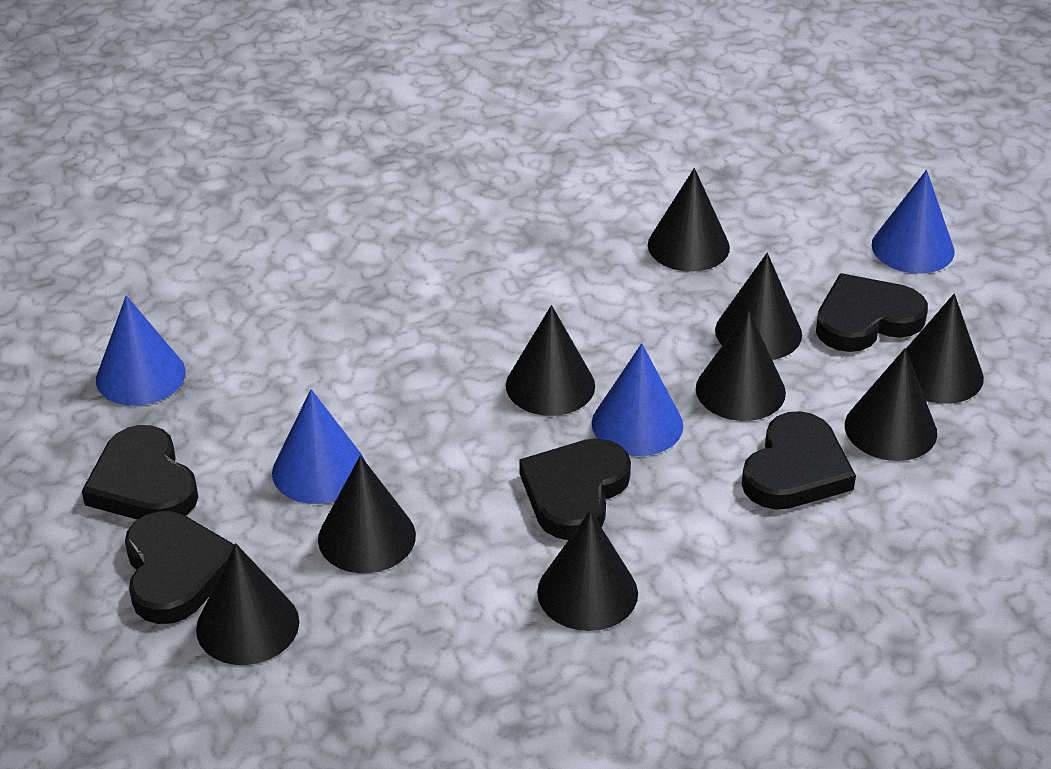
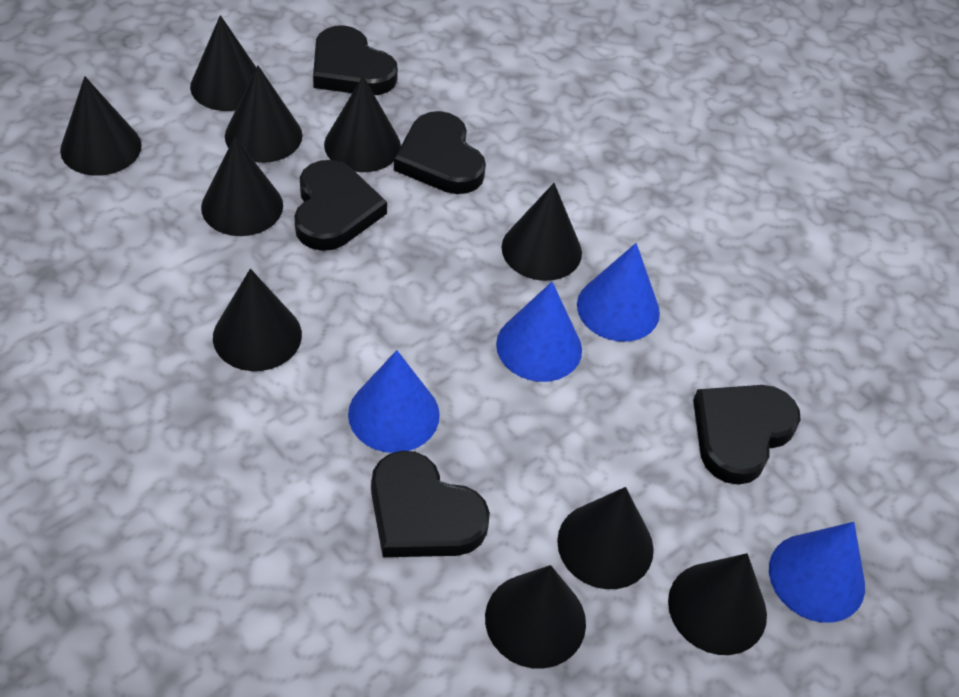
black cone: 9 -> 10

